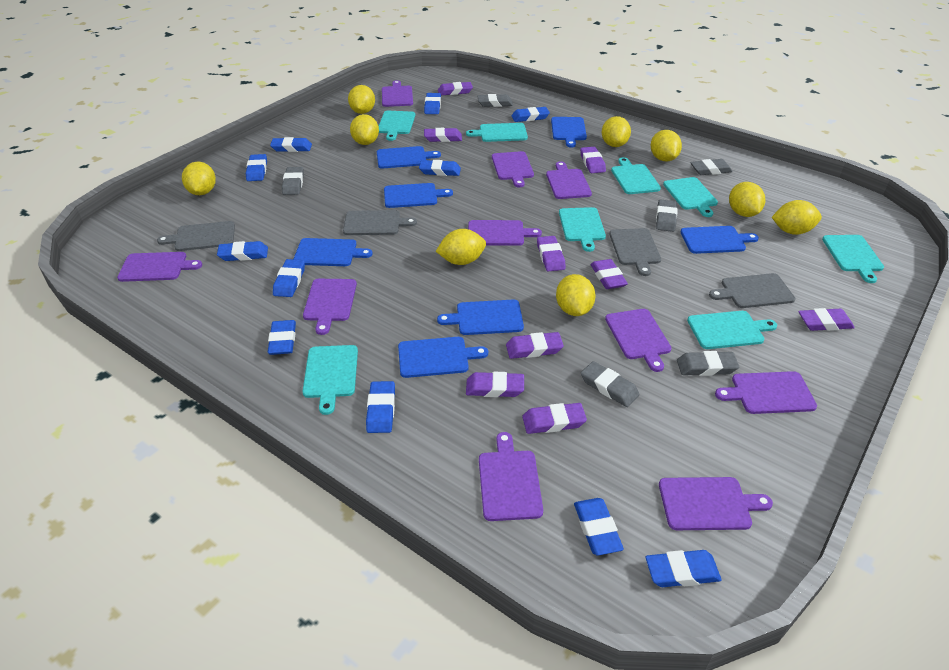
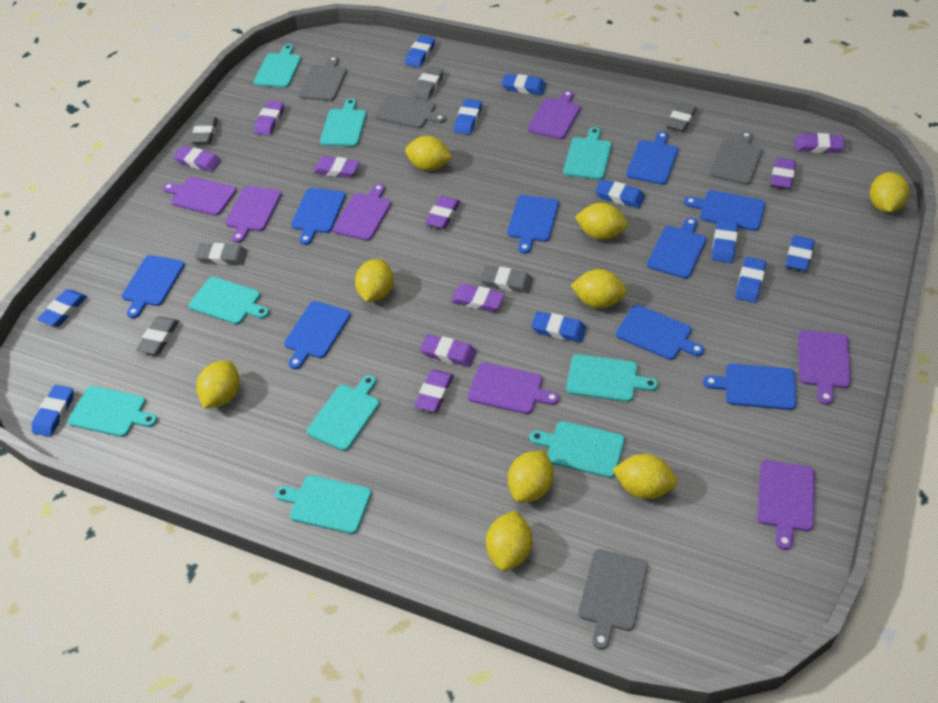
blue cutting board: 7 -> 9
blue eraser: 11 -> 10
purple cutting board: 10 -> 7
turquoise cutting board: 8 -> 9

